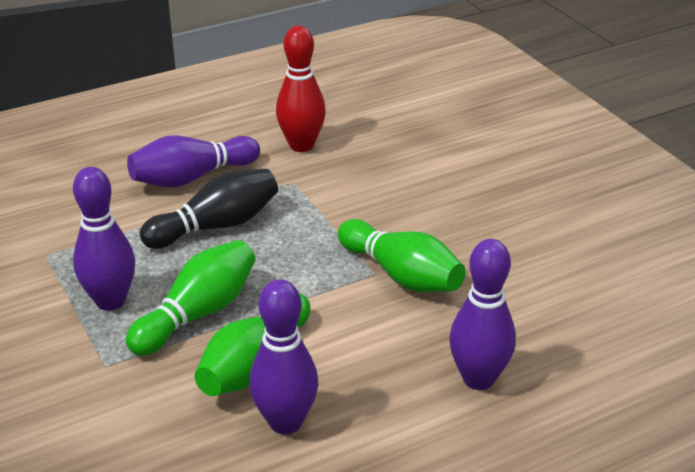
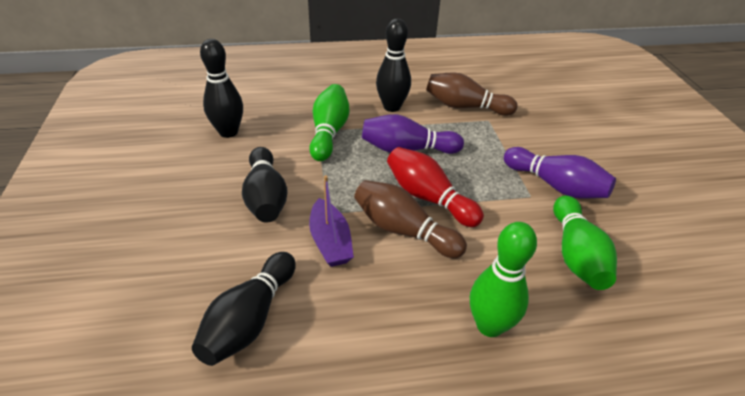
black bowling pin: 1 -> 4
brown bowling pin: 0 -> 2
purple boat: 0 -> 1
purple bowling pin: 4 -> 2

